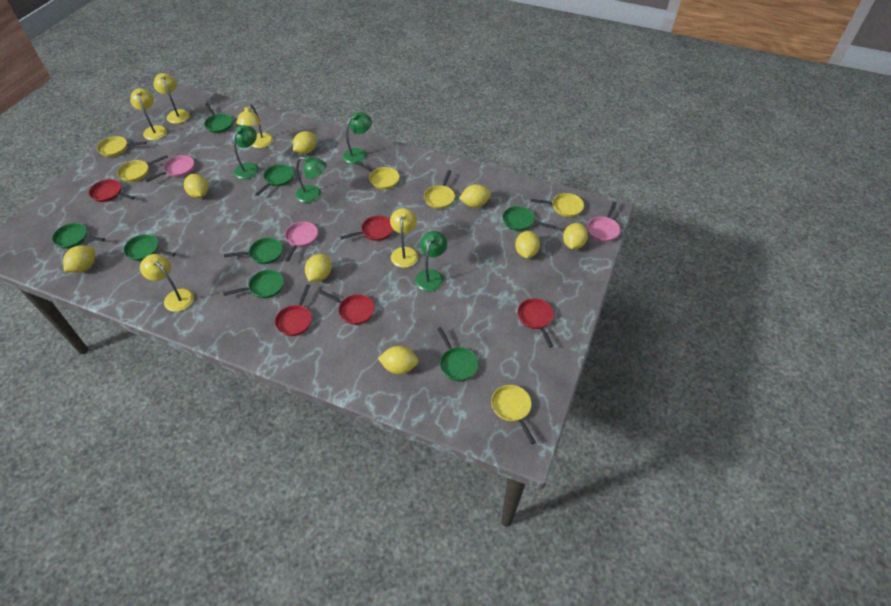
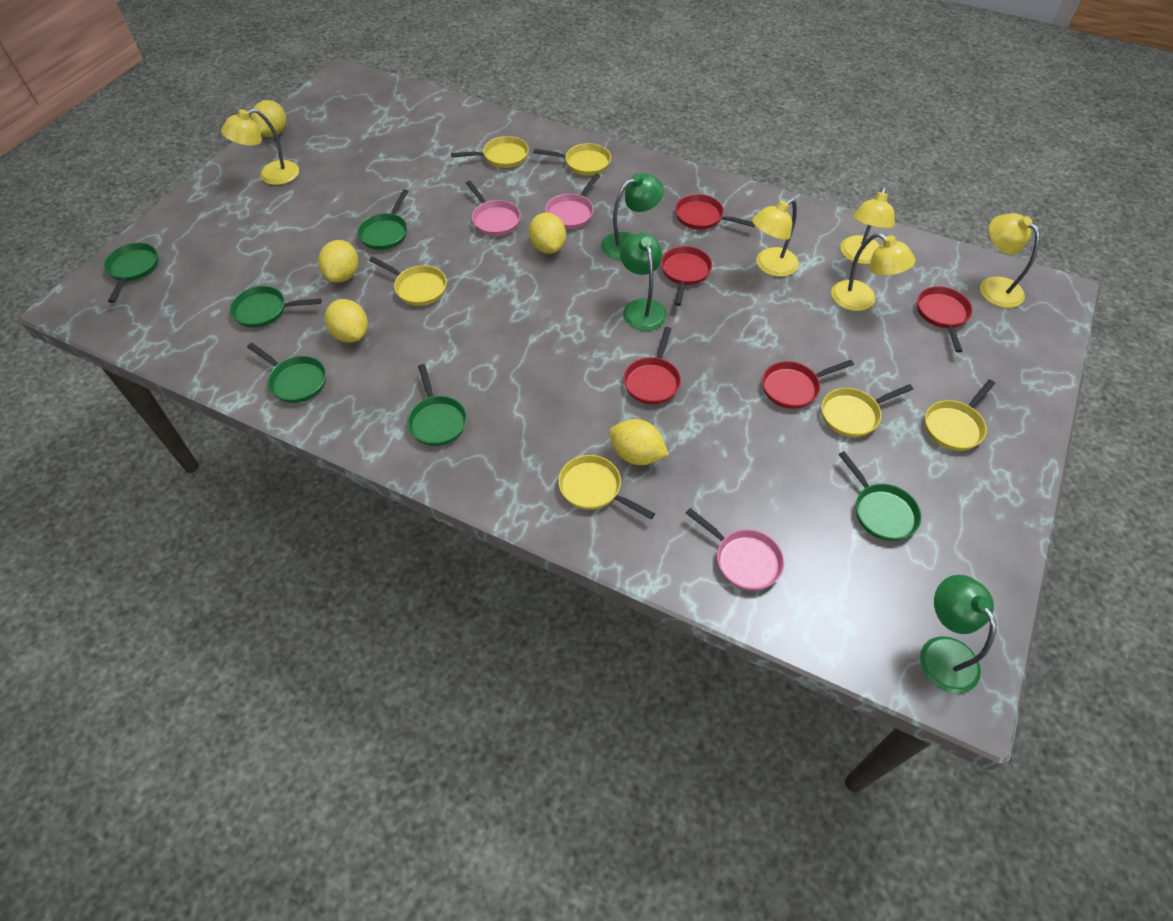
green lamp: 4 -> 3
green pan: 8 -> 6
yellow lemon: 8 -> 5

